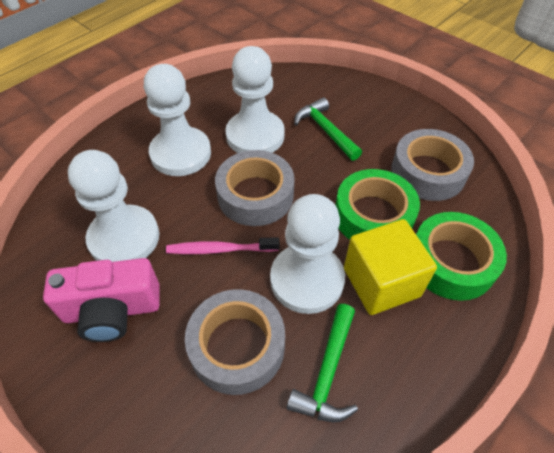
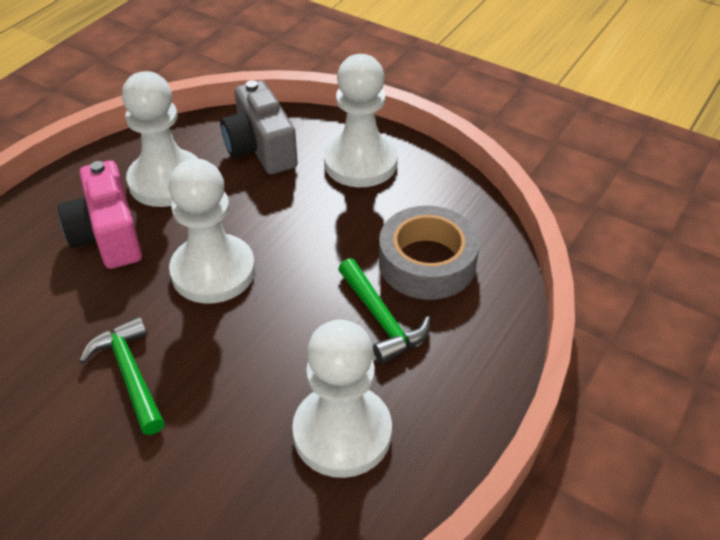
green tape: 2 -> 0
grey camera: 0 -> 1
grey tape: 3 -> 1
pink toothbrush: 1 -> 0
yellow cube: 1 -> 0

